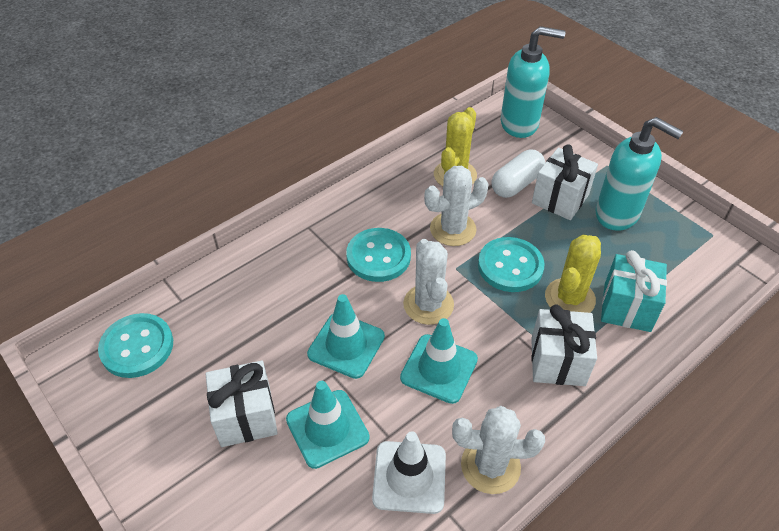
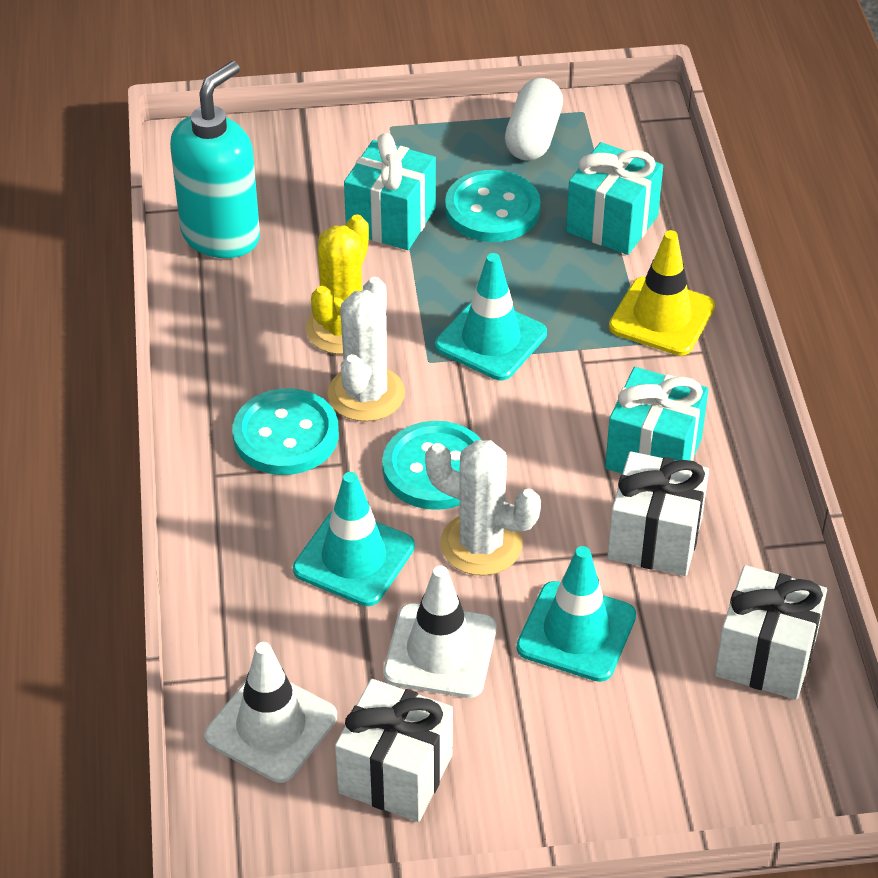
turquoise gift: 1 -> 3
turquoise soap dispenser: 2 -> 1
white cactus: 3 -> 2
white traffic cone: 1 -> 2
yellow cactus: 2 -> 1
yellow traffic cone: 0 -> 1

